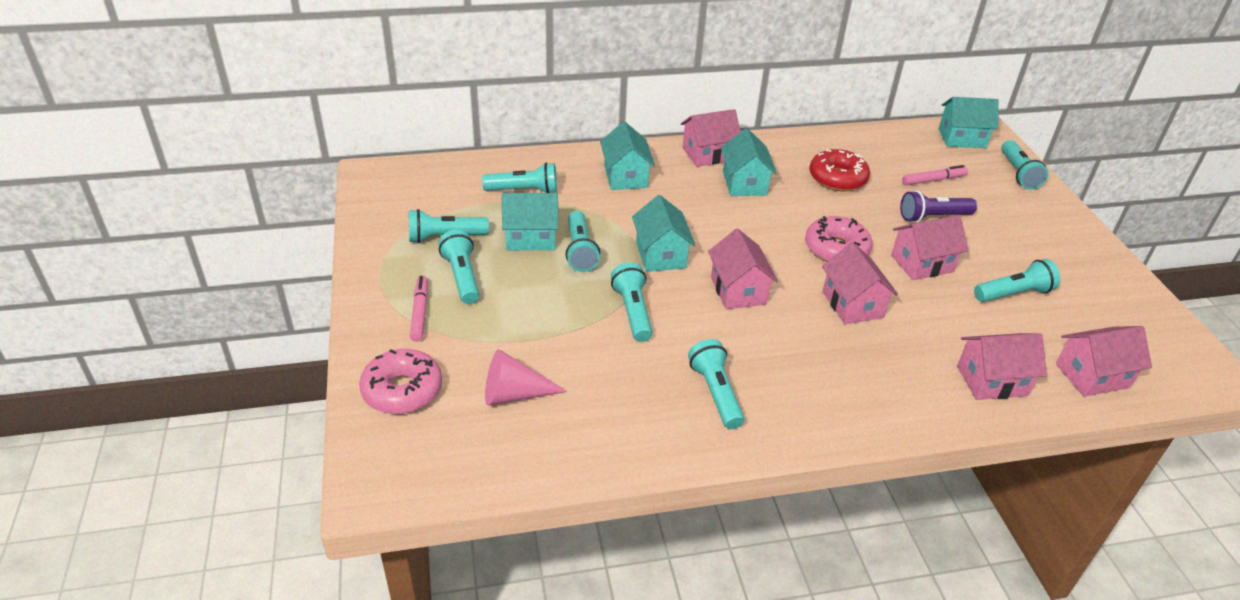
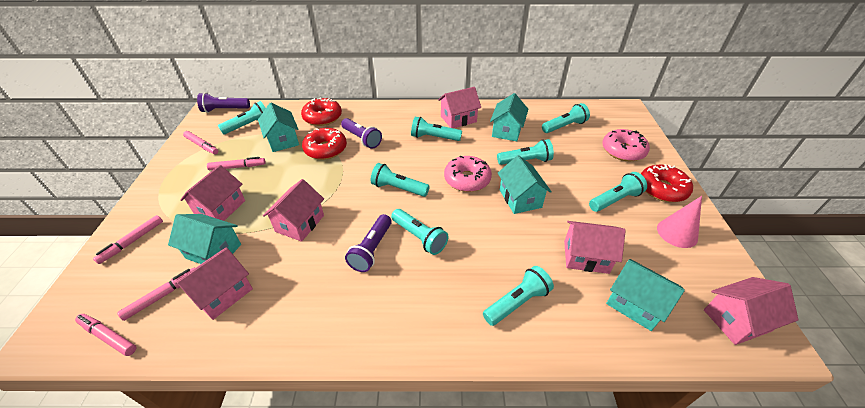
pink marker: 2 -> 5
purple flashlight: 1 -> 3
red donut: 1 -> 3

